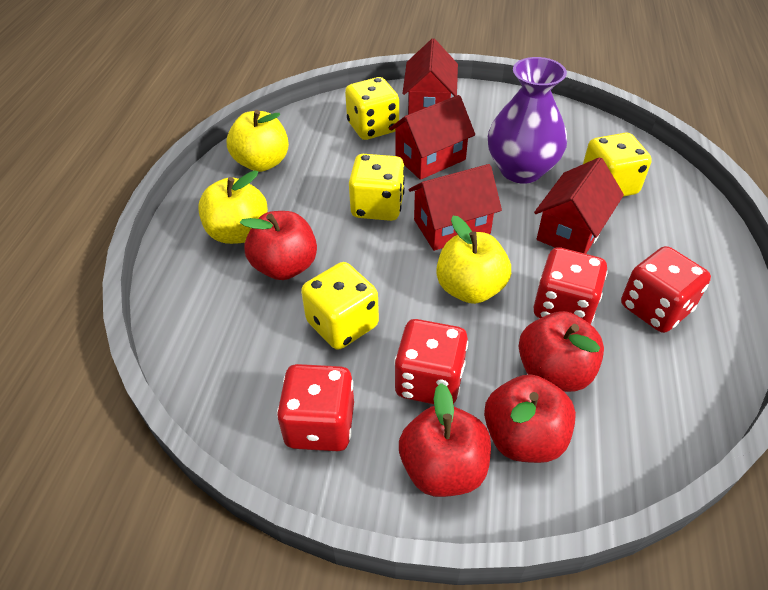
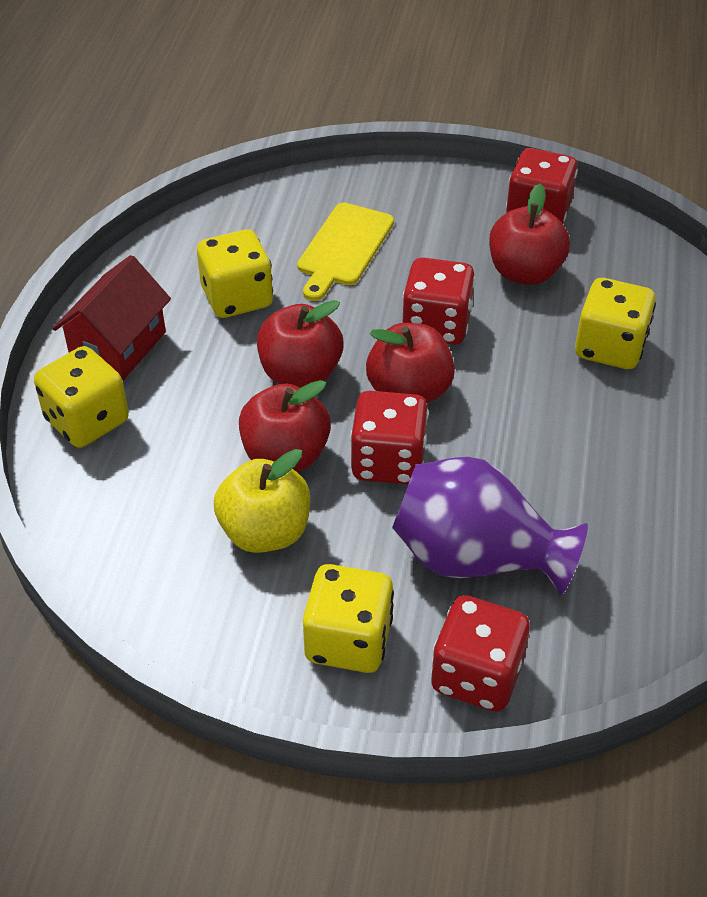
red house: 4 -> 1
yellow apple: 3 -> 1
yellow cutting board: 0 -> 1

